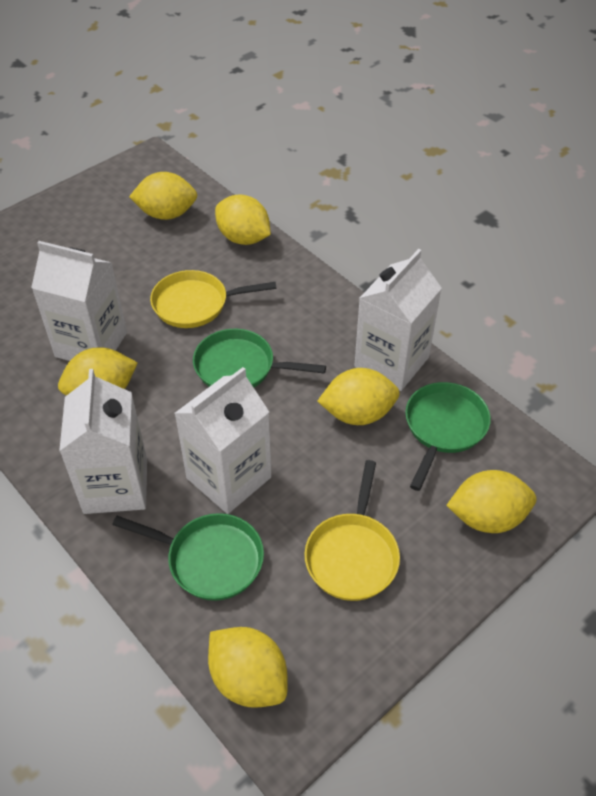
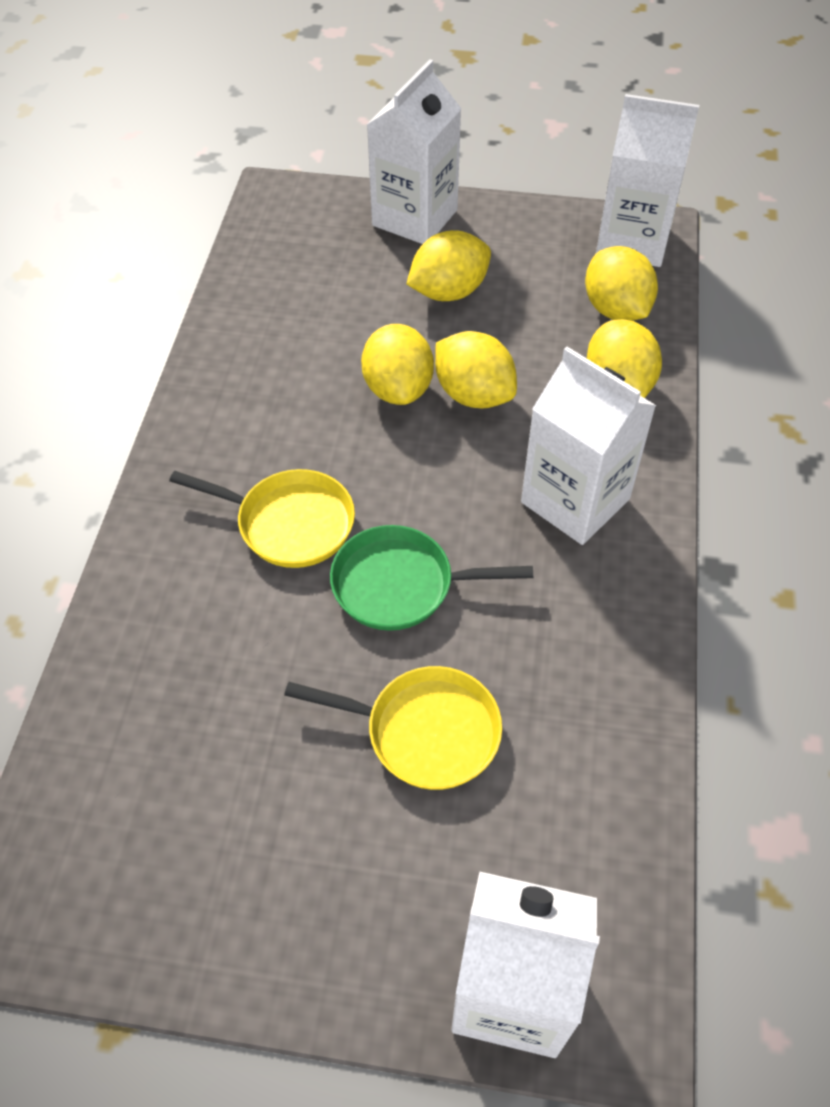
green pan: 3 -> 1
yellow lemon: 6 -> 5

